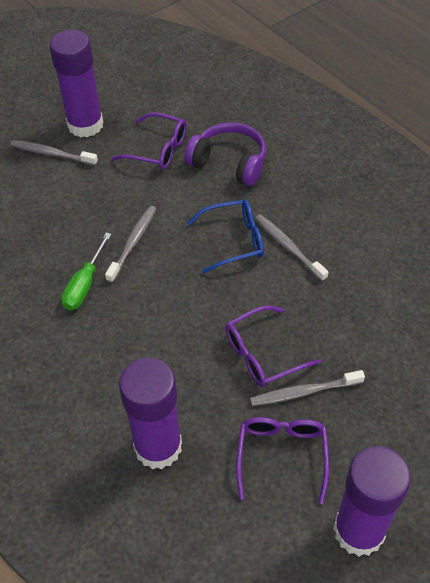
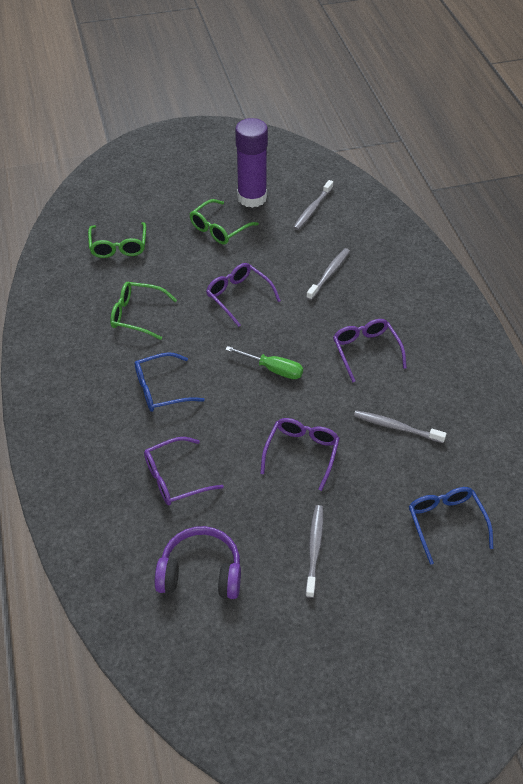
blue glasses: 1 -> 2
green glasses: 0 -> 3
purple glasses: 3 -> 4
purple glue stick: 3 -> 1

